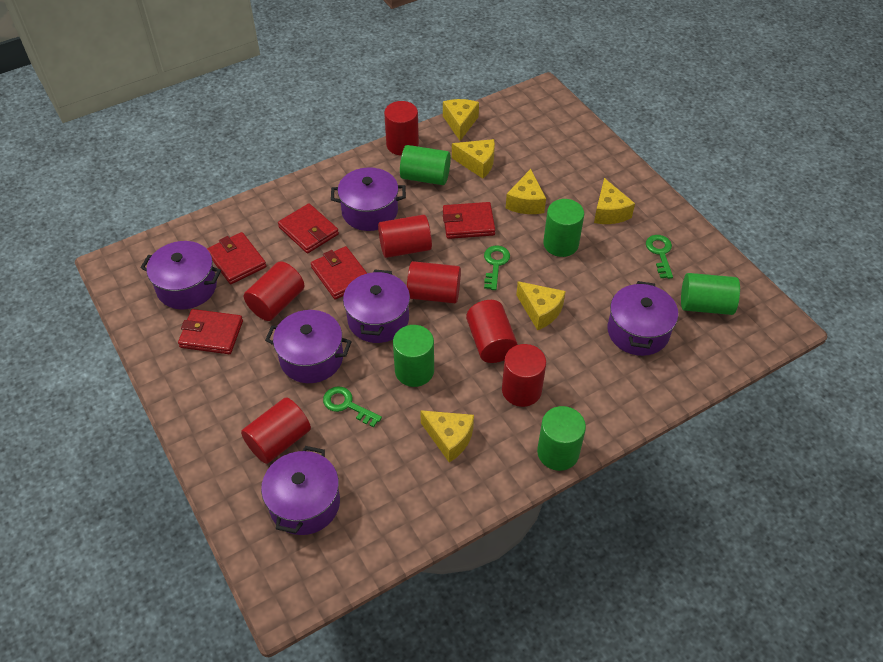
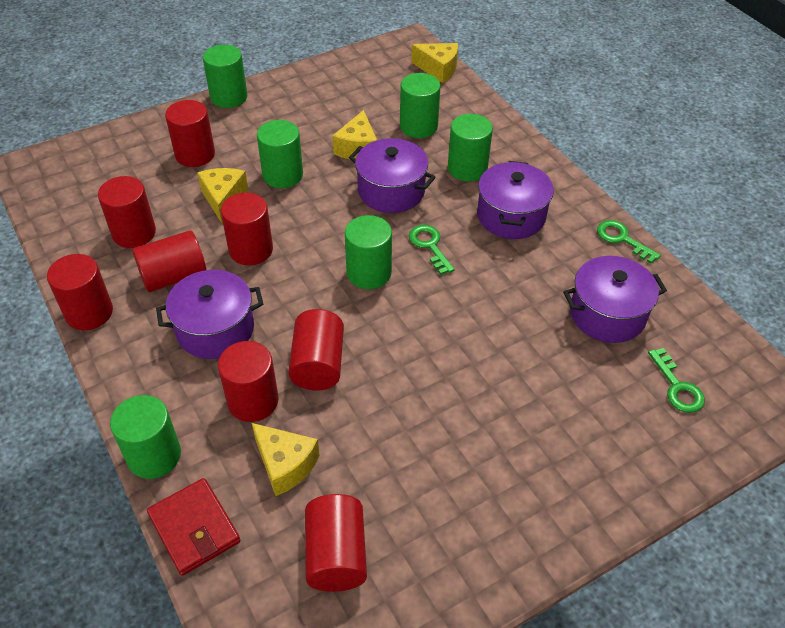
green cylinder: 5 -> 6
purple pot: 6 -> 4
red cylinder: 7 -> 8
red wallet: 5 -> 1
yellow cheese: 6 -> 4

